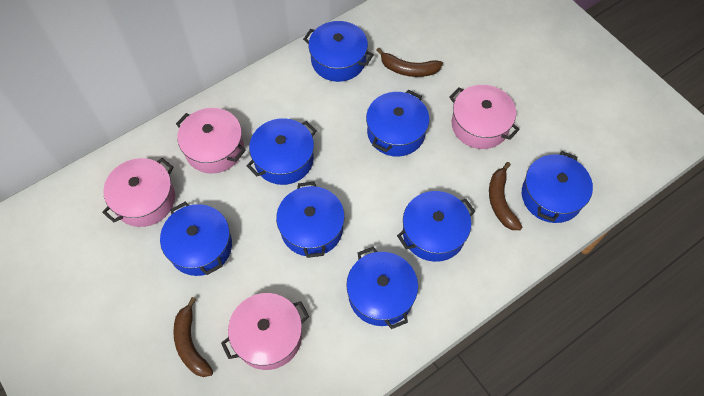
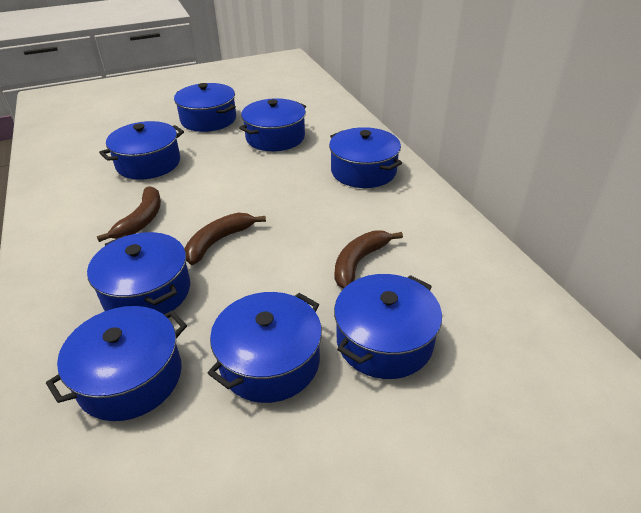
pink pot: 4 -> 0

